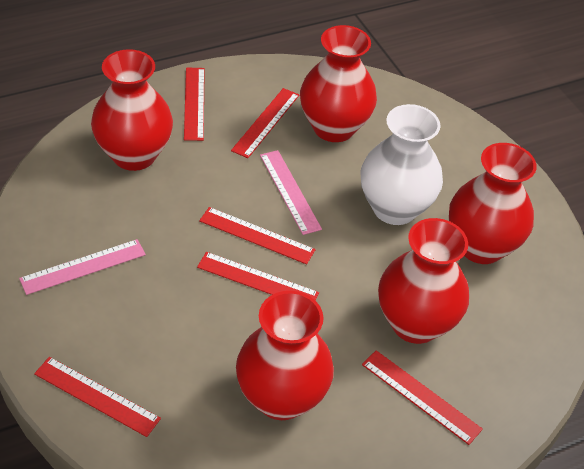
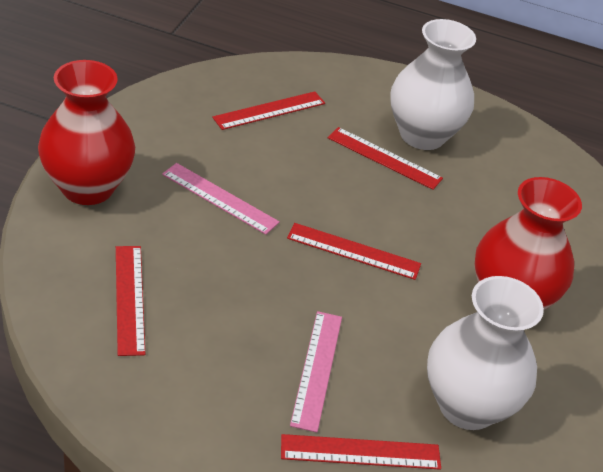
red ruler: 6 -> 5
red vase: 5 -> 2
white vase: 1 -> 2

